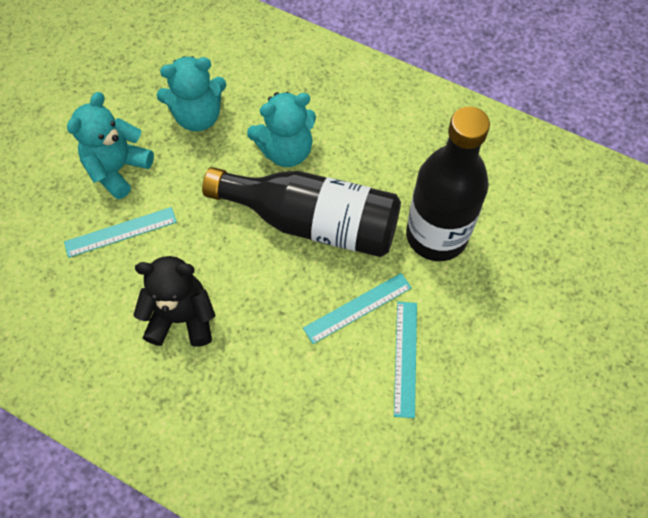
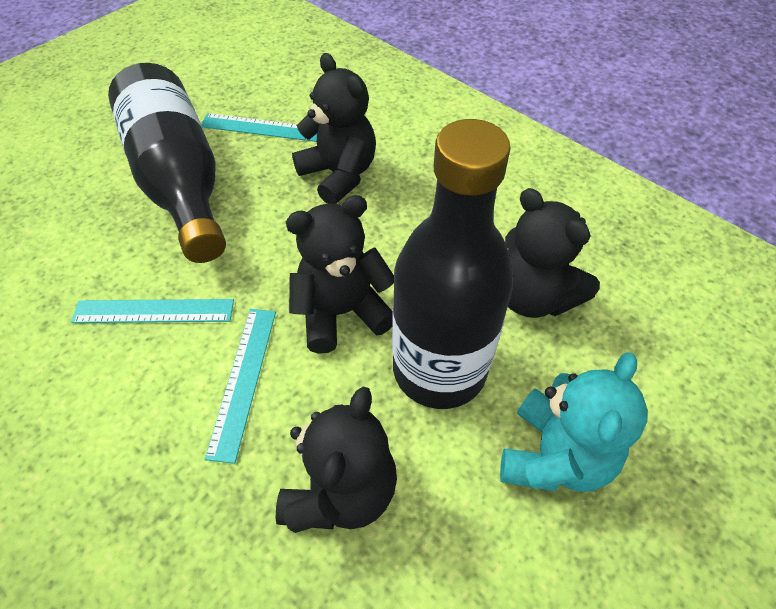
black teddy bear: 1 -> 4
turquoise teddy bear: 3 -> 1

